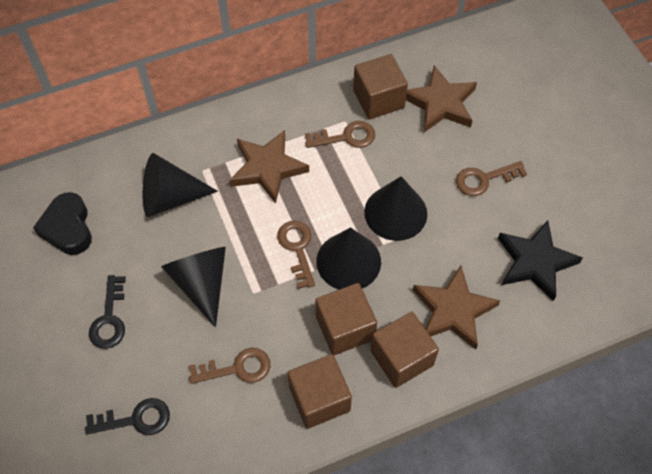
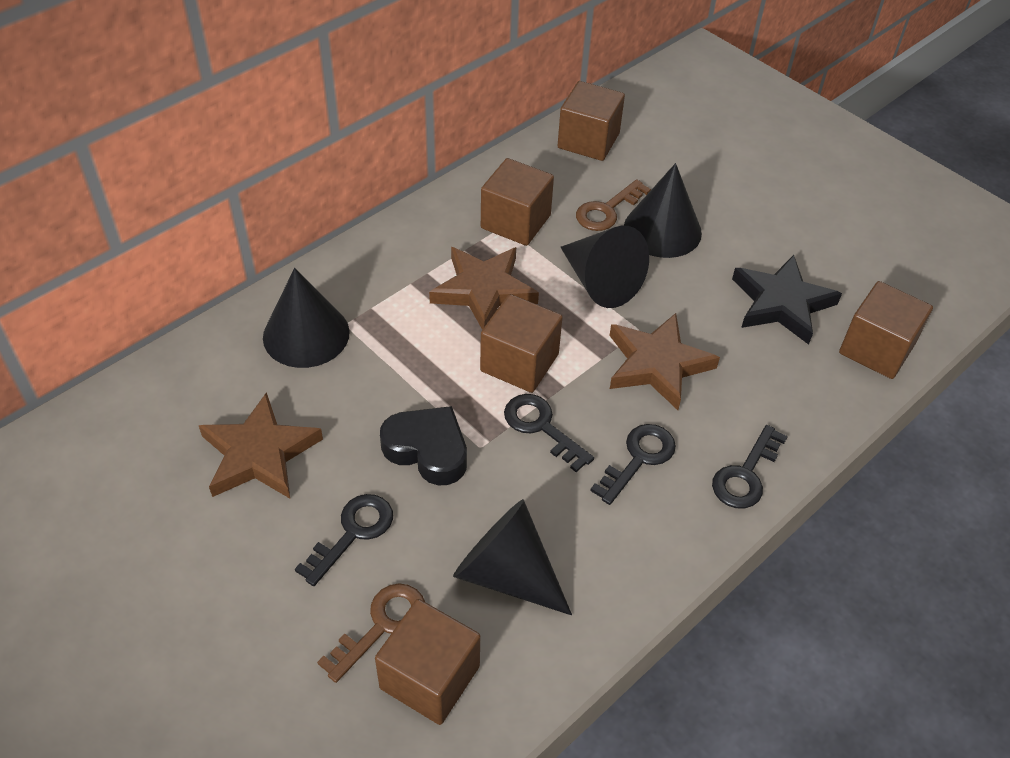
black key: 2 -> 4
brown cube: 4 -> 5
brown key: 4 -> 2

